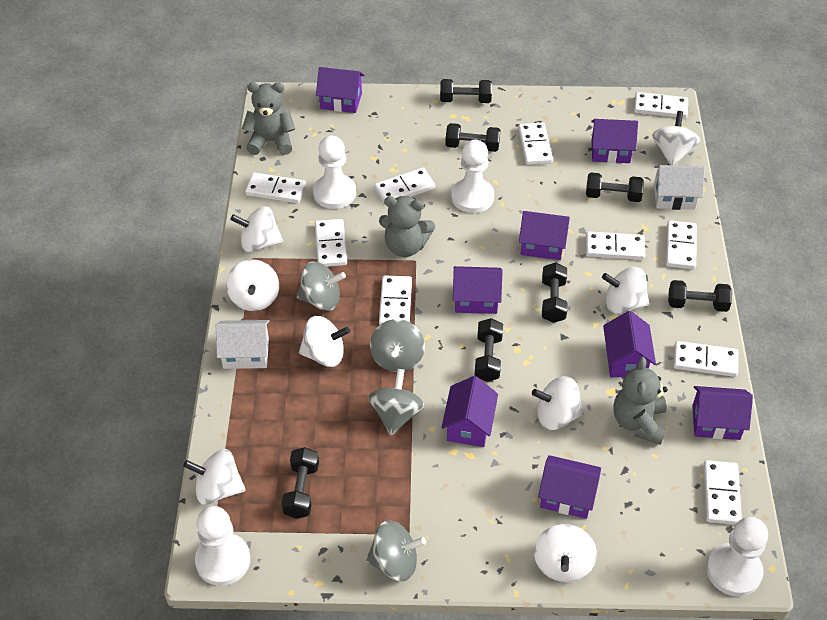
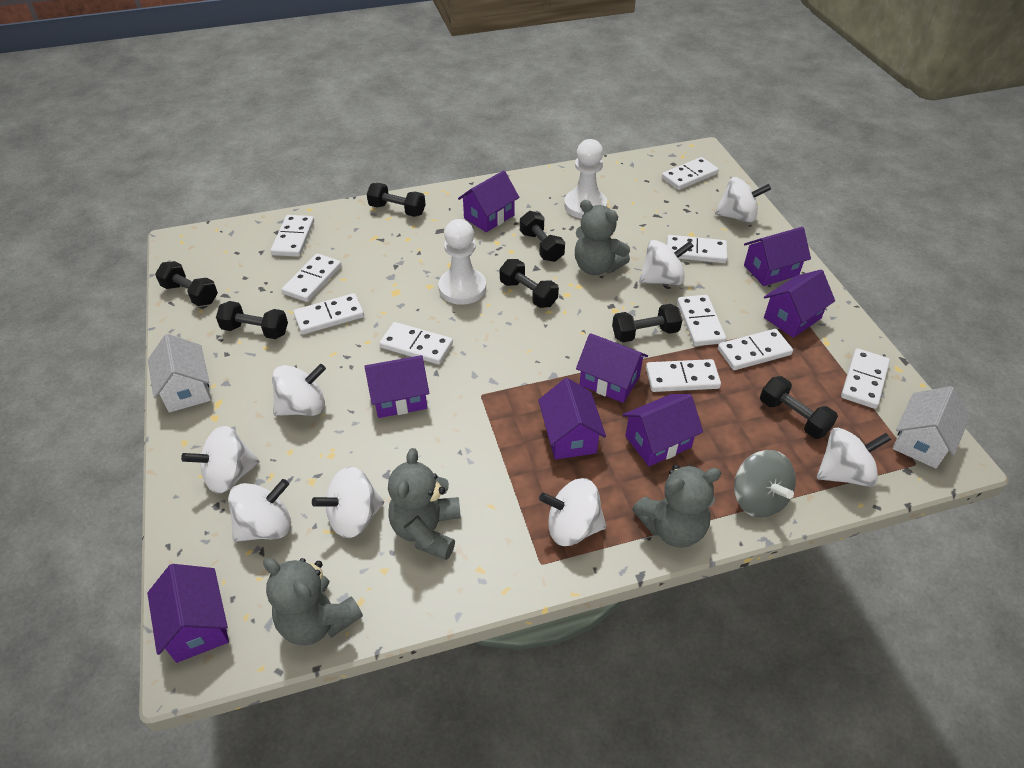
grey spinning top: 4 -> 1
grey teddy bear: 3 -> 4
white pawn: 4 -> 2

